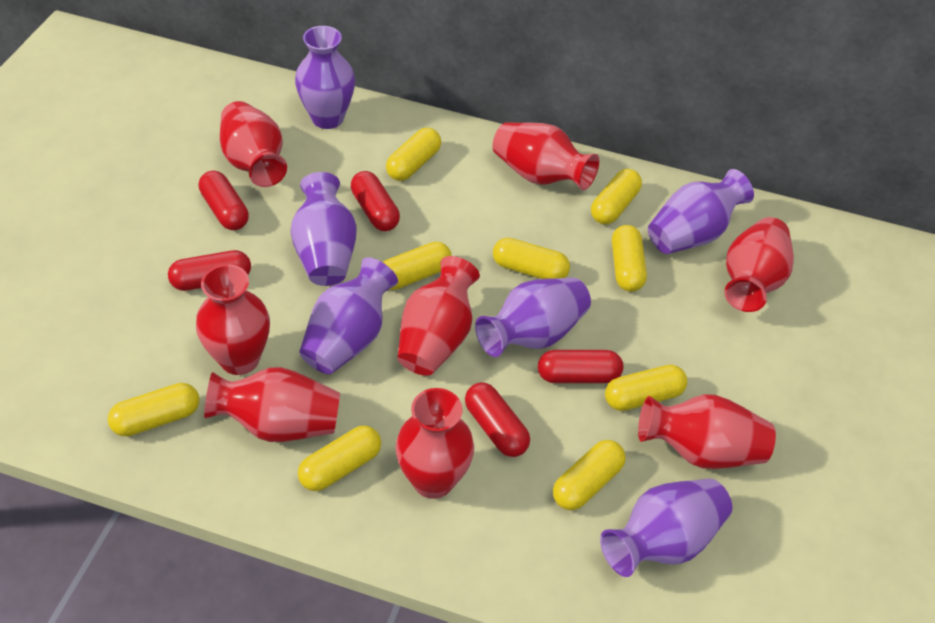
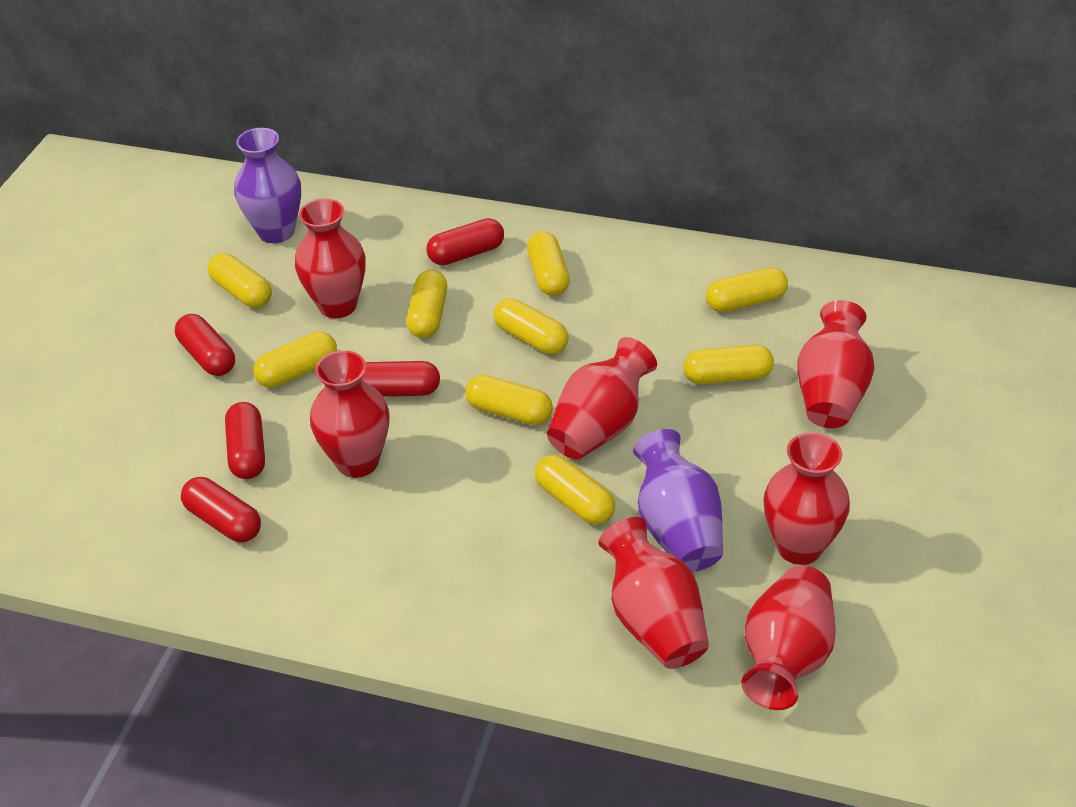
purple vase: 6 -> 2
red vase: 8 -> 7

